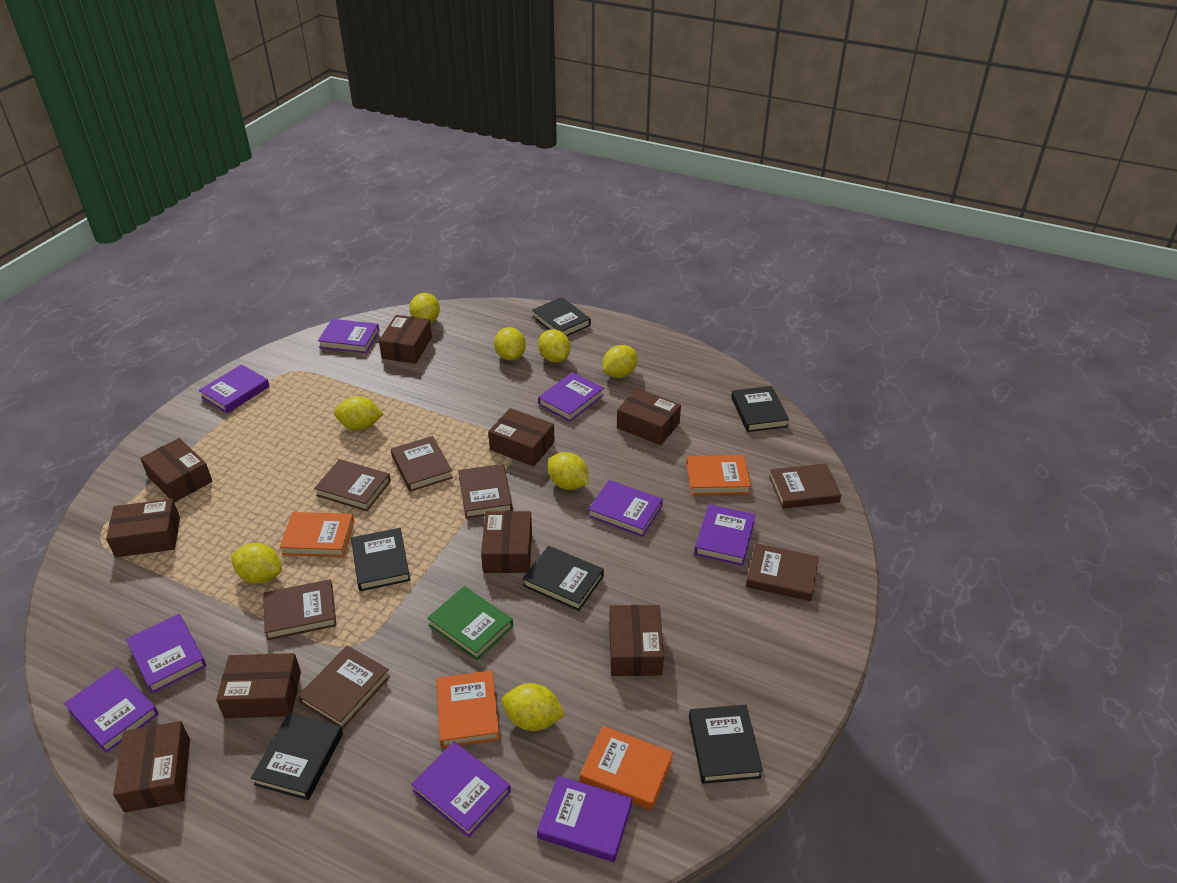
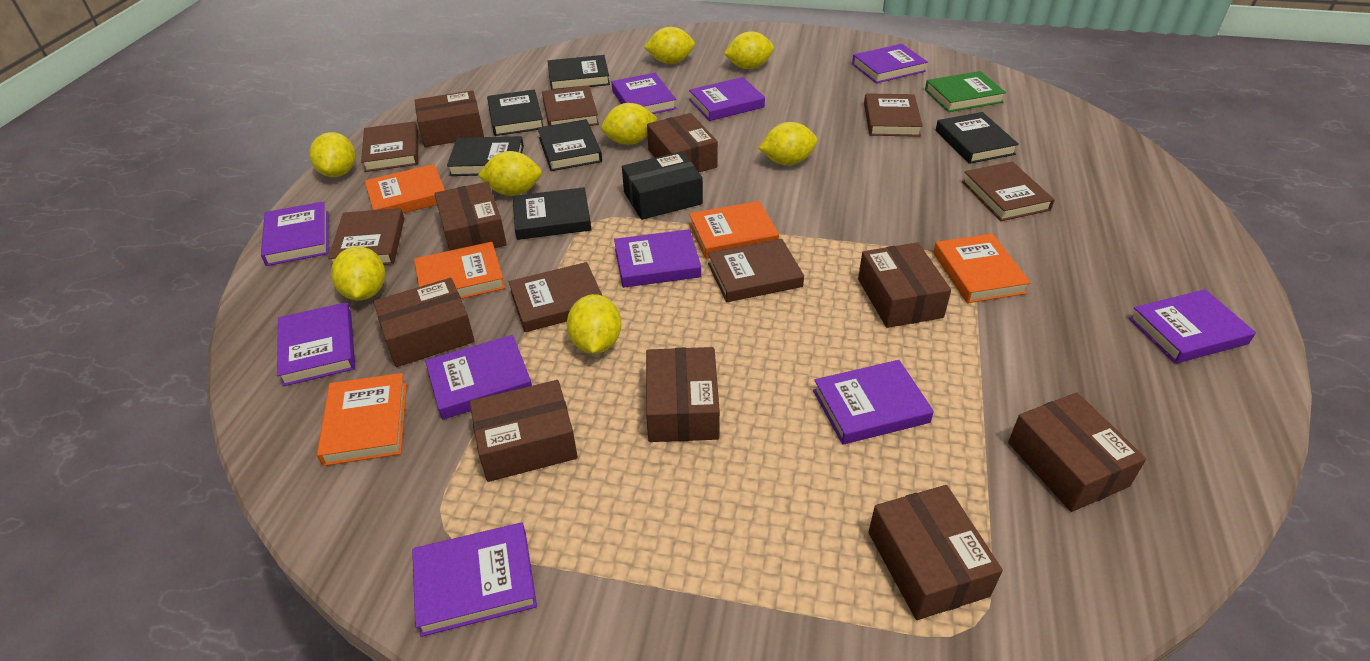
black box: 0 -> 1
orange book: 4 -> 5
purple book: 9 -> 10

